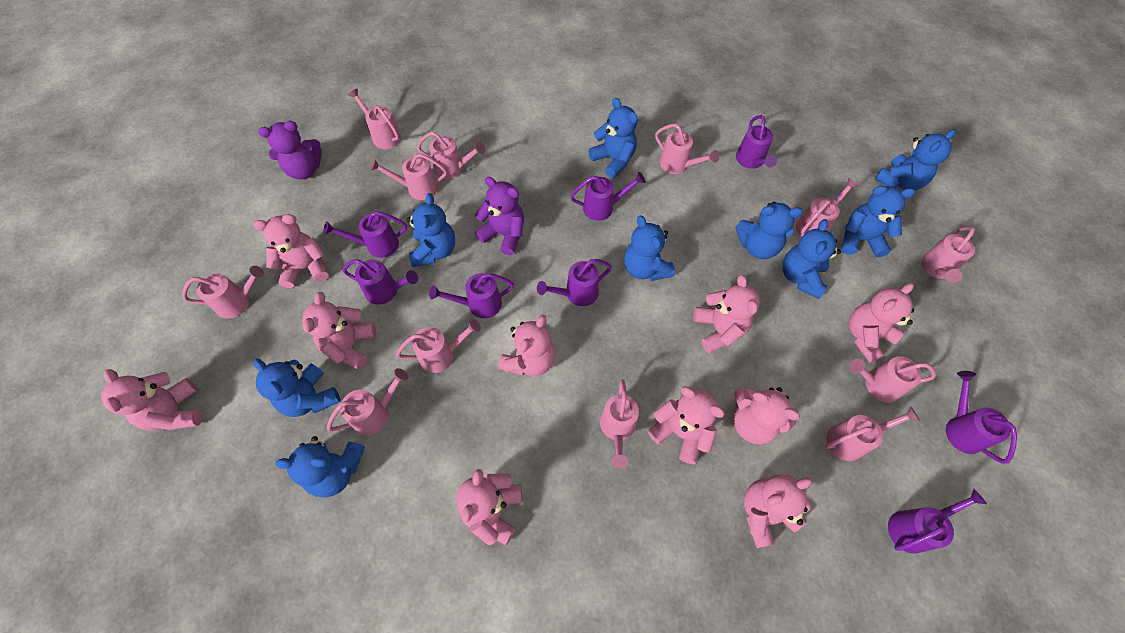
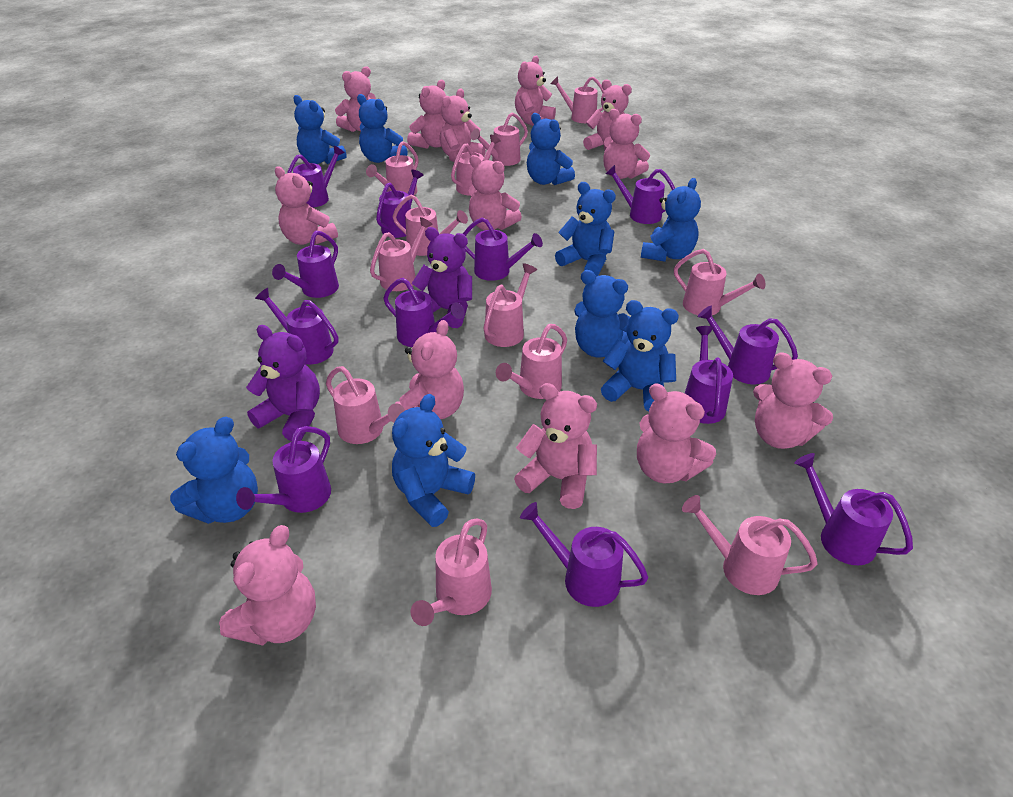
pink teddy bear: 10 -> 13
purple watering can: 8 -> 12

